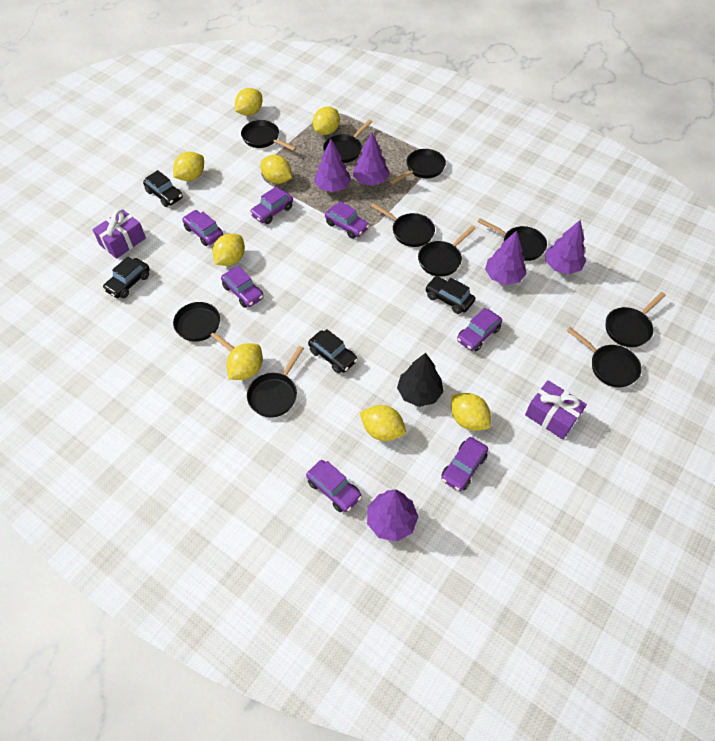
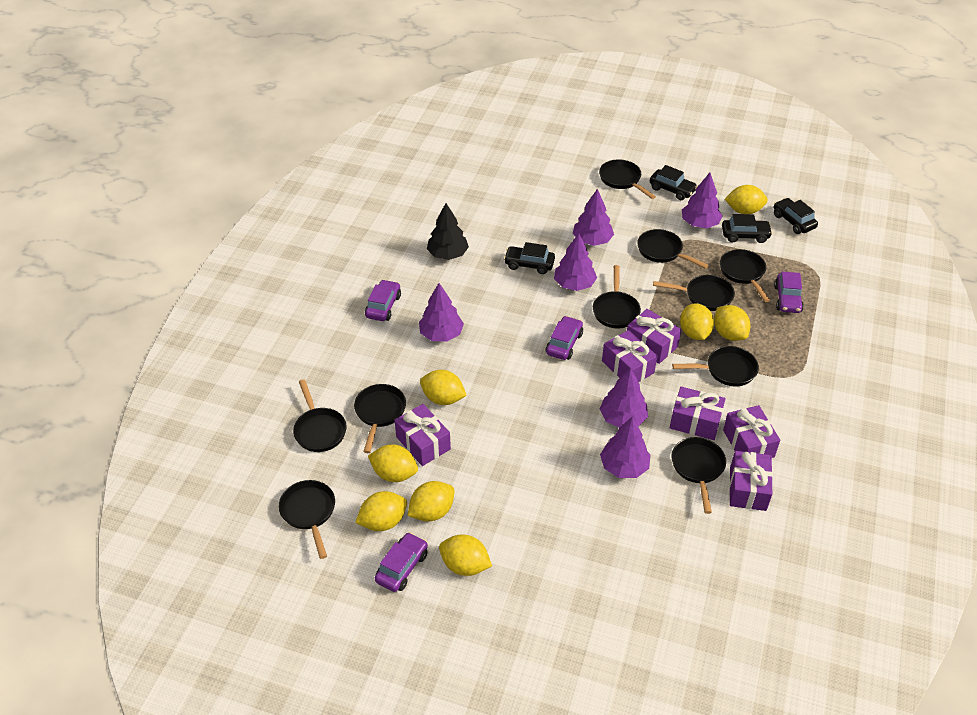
purple car: 7 -> 4
purple gift: 2 -> 6
purple tree: 5 -> 6

